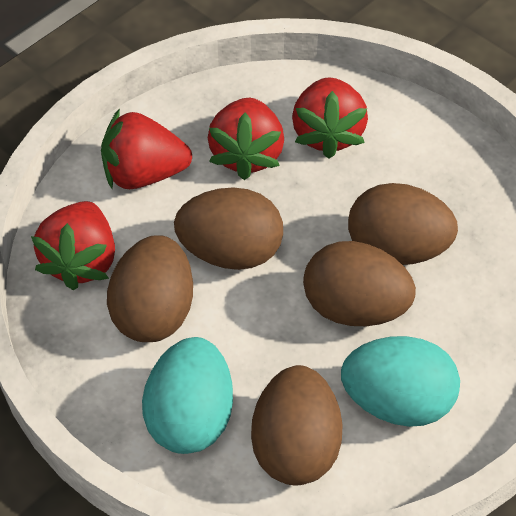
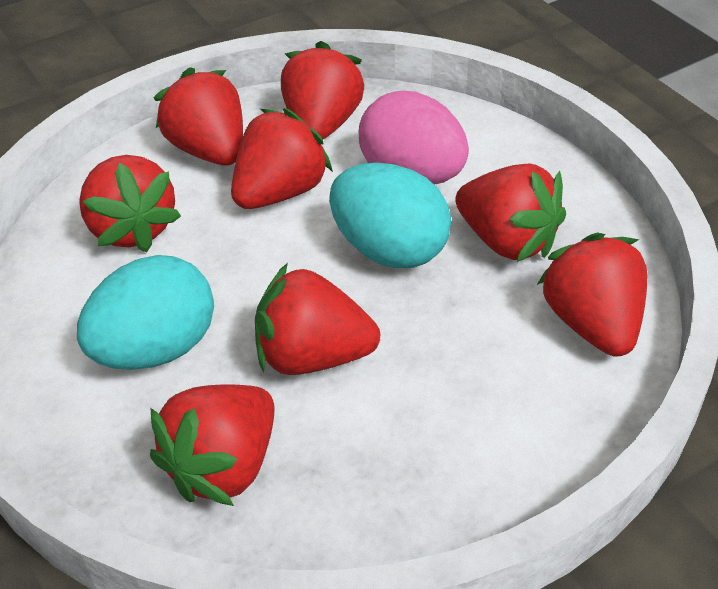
brown egg: 5 -> 0
pink egg: 0 -> 1
red strawberry: 4 -> 8

